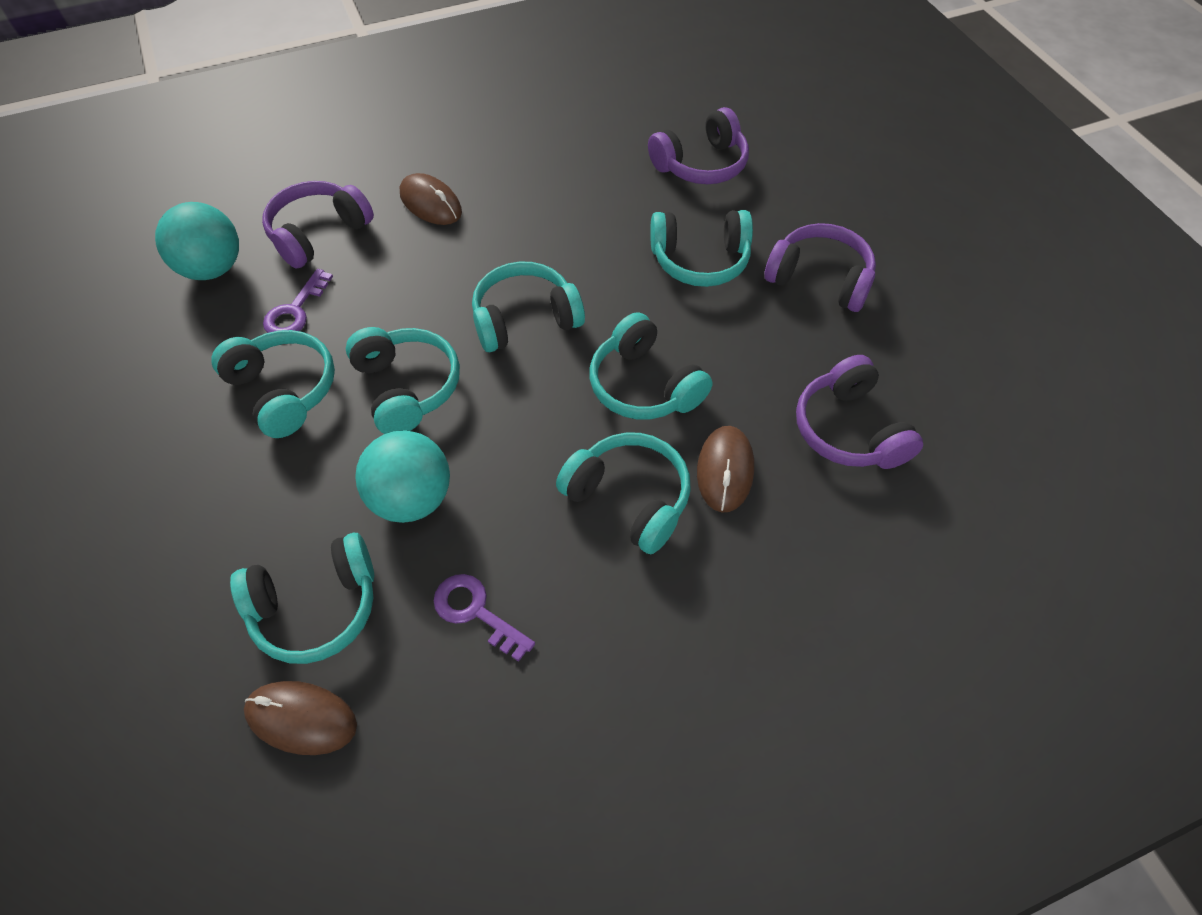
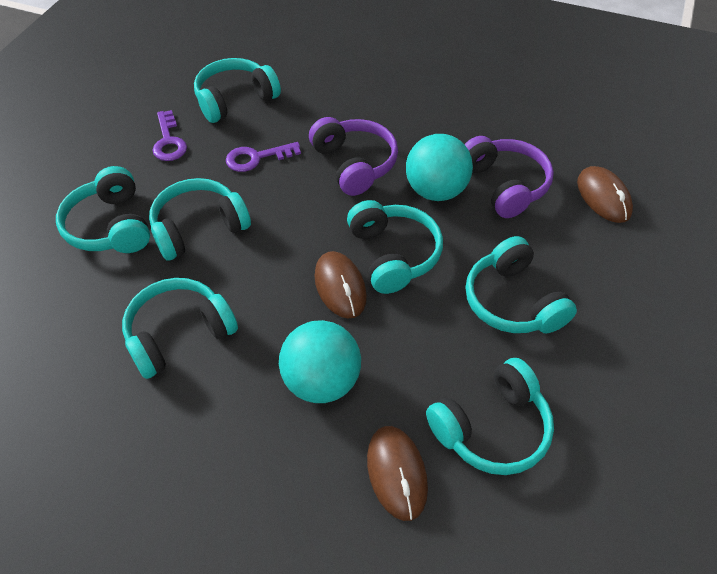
purple headphones: 4 -> 2

